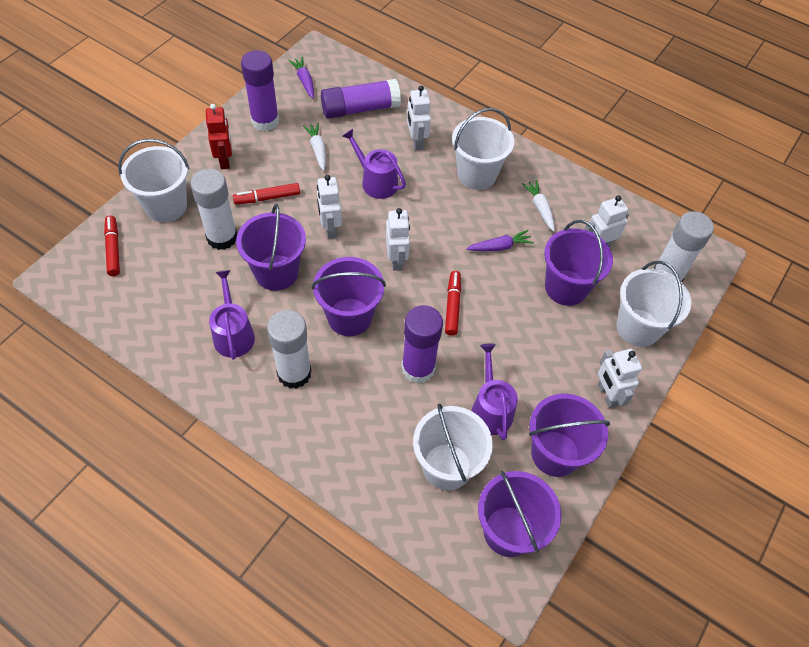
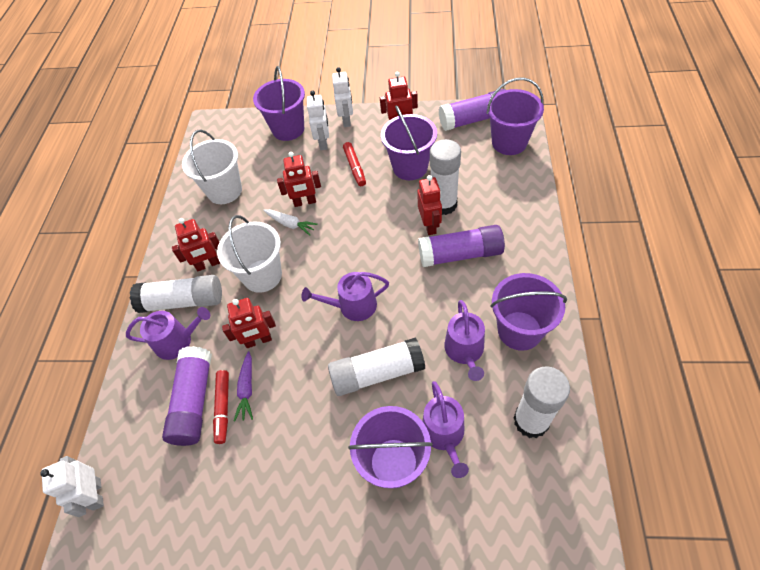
purple carrot: 2 -> 1
purple watering can: 3 -> 4
red marker: 3 -> 2
red robot: 1 -> 5
white bucket: 4 -> 2
white carrot: 2 -> 1
white glue stick: 3 -> 4
white robot: 5 -> 3

